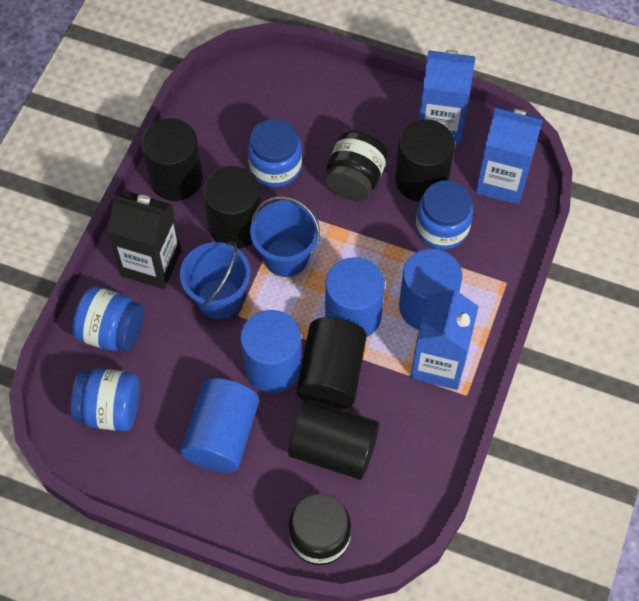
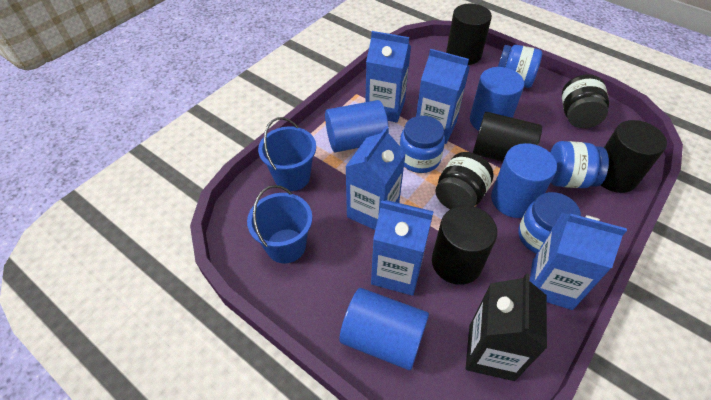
black cylinder: 5 -> 4
blue carton: 3 -> 5

